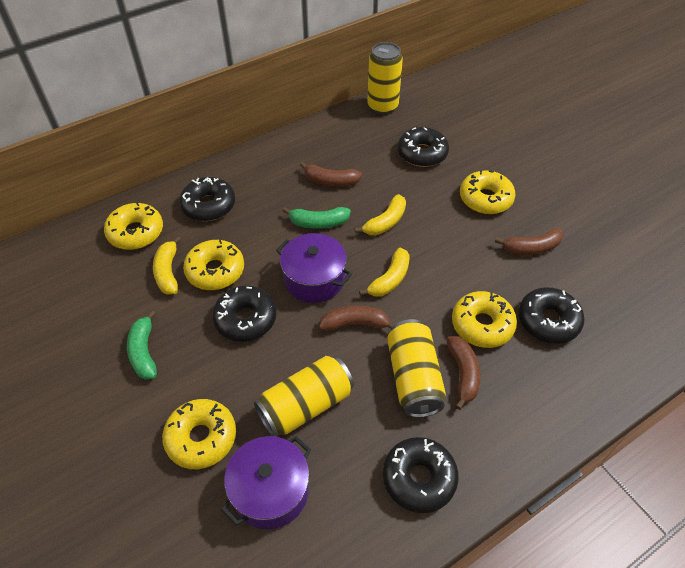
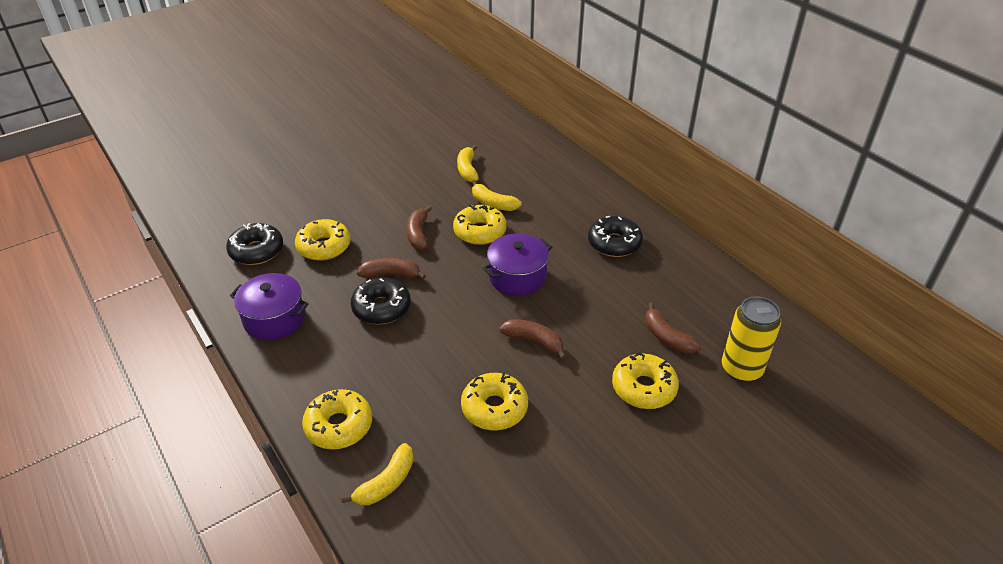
black donut: 5 -> 3
green banana: 2 -> 0
yellow can: 3 -> 1

